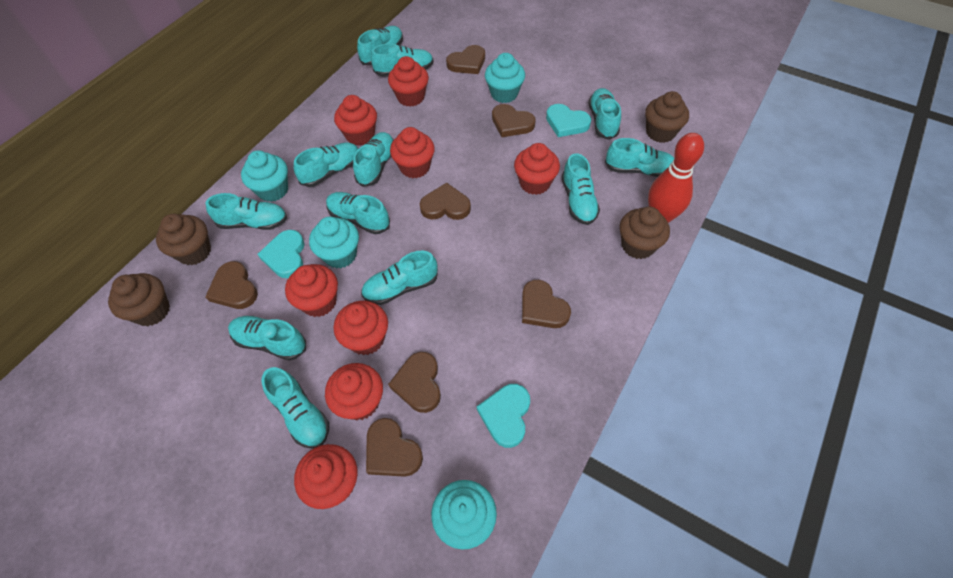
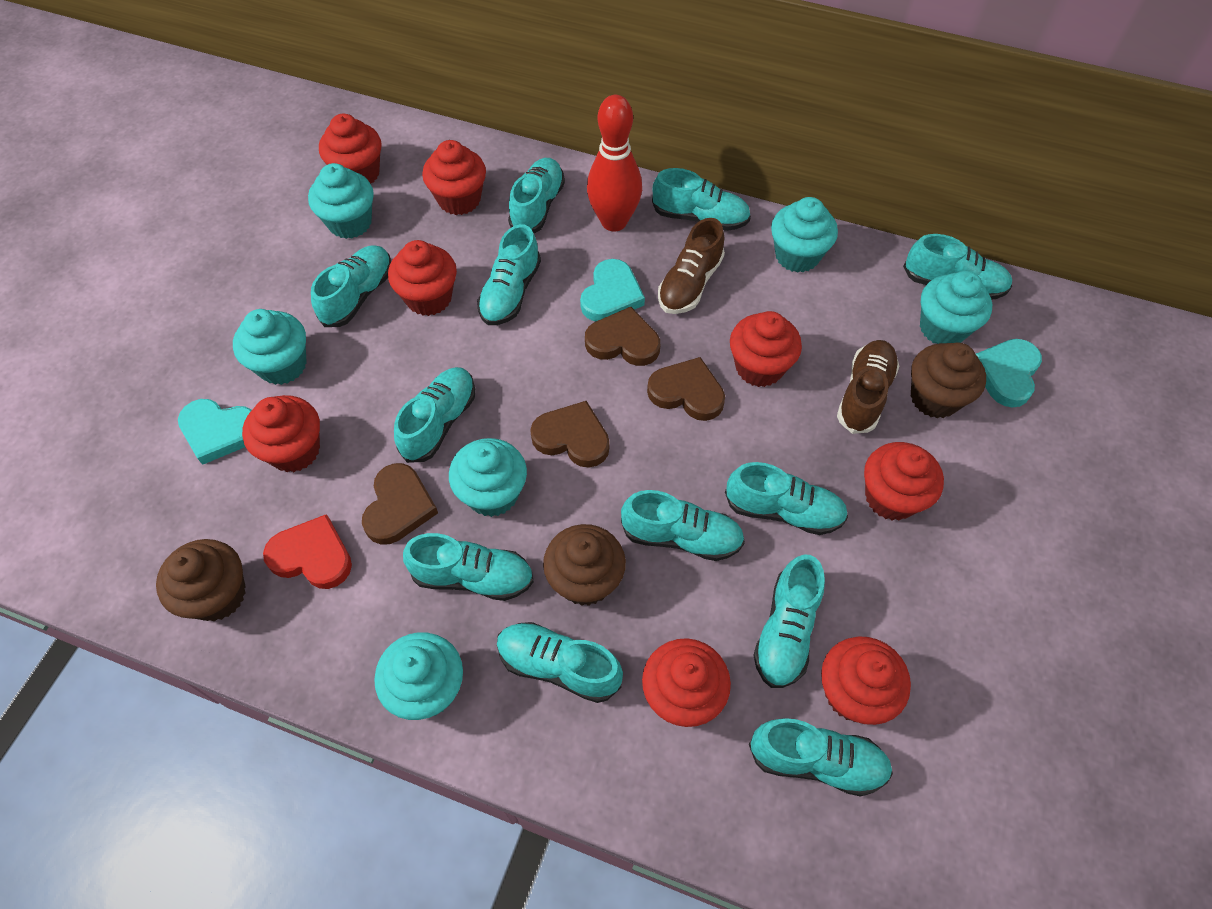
brown cupcake: 4 -> 3
brown heart: 7 -> 4
brown shoe: 0 -> 2
red heart: 0 -> 1
turquoise cupcake: 4 -> 6

